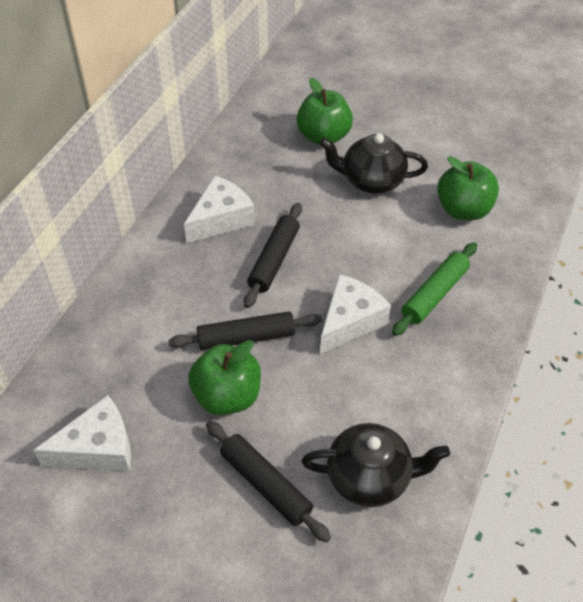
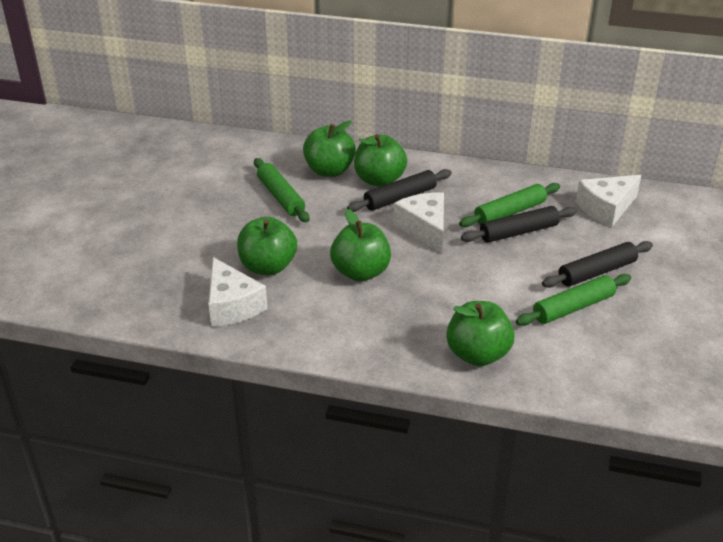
black teapot: 2 -> 0
green apple: 3 -> 5
green rolling pin: 1 -> 3

